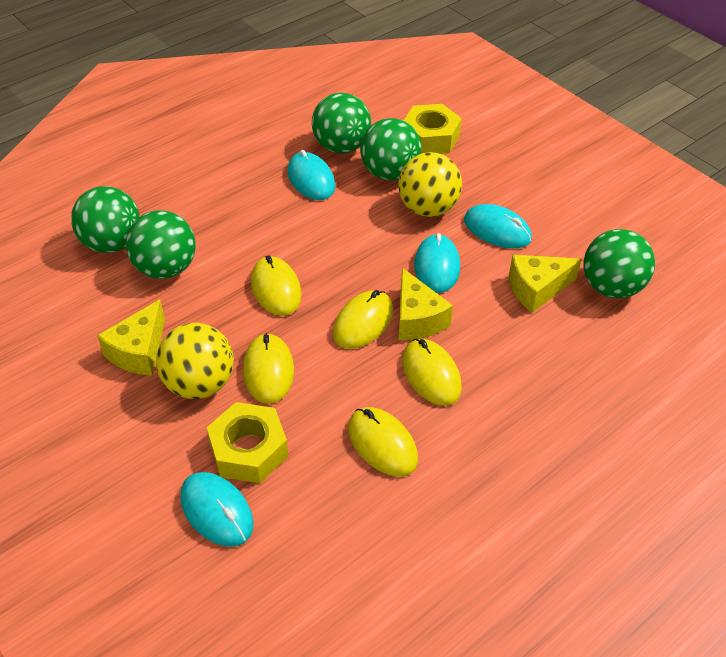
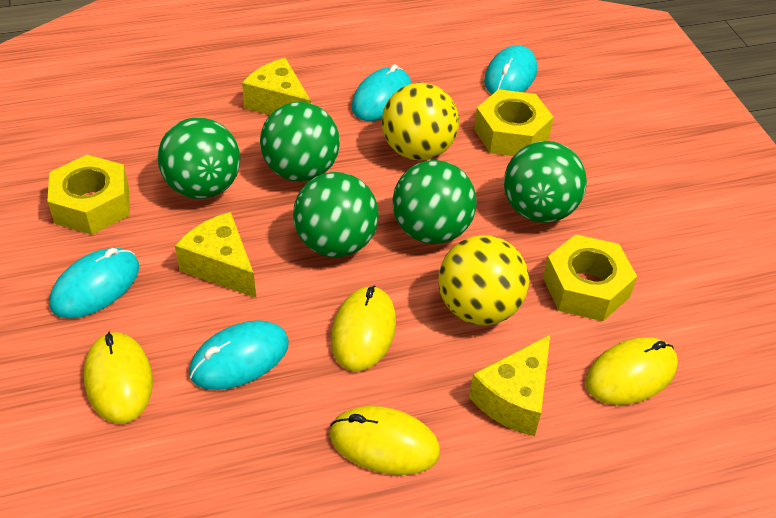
yellow mouse: 5 -> 4
yellow nut: 2 -> 3

